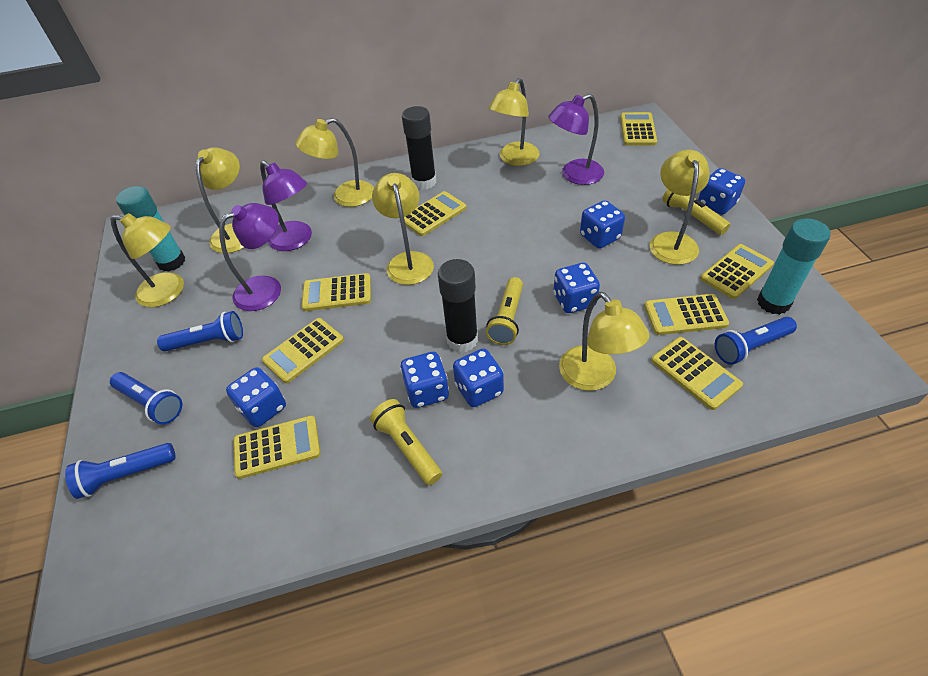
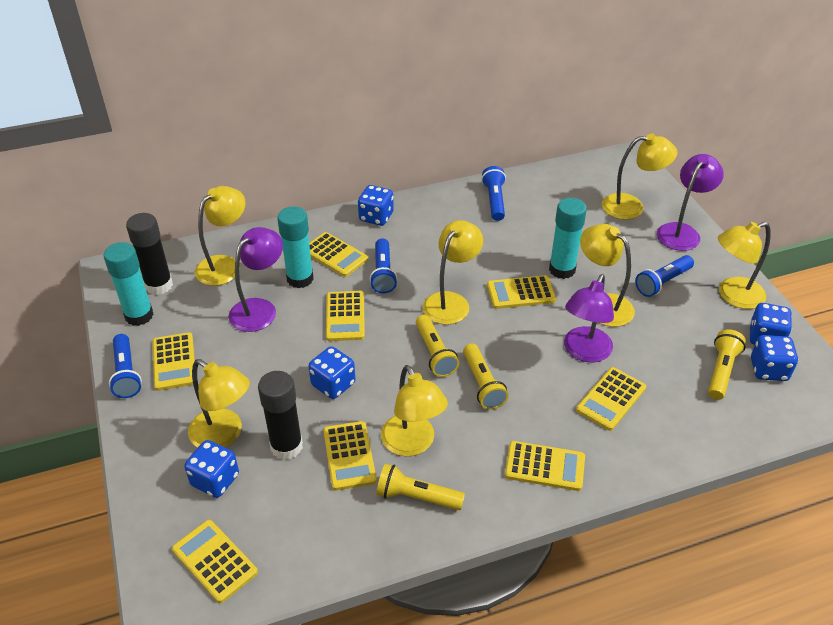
blue dice: 6 -> 5
turquoise glue stick: 2 -> 3
yellow flashlight: 3 -> 4

